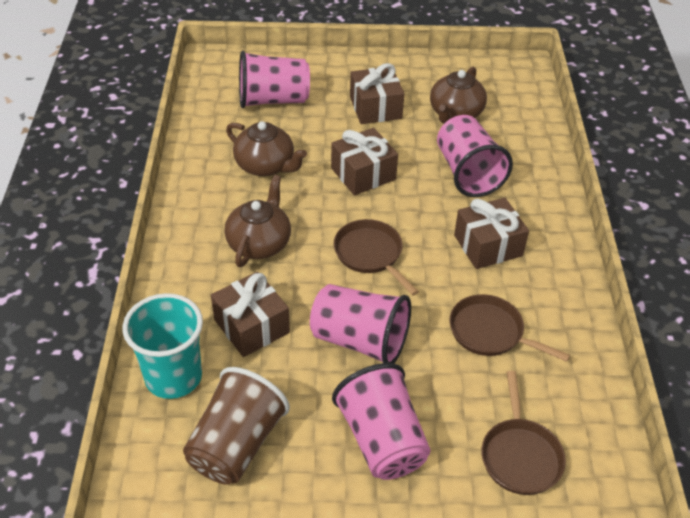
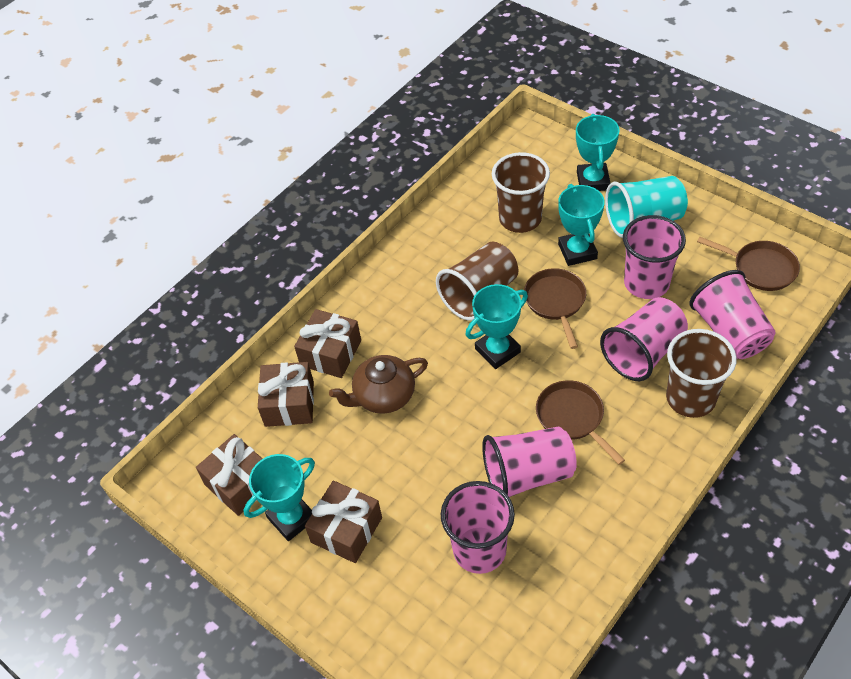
brown cup: 1 -> 3
brown teapot: 3 -> 1
pink cup: 4 -> 5
turquoise trophy: 0 -> 4

